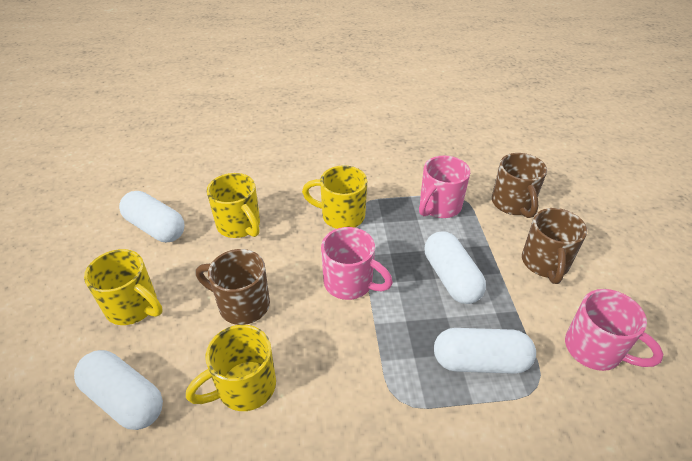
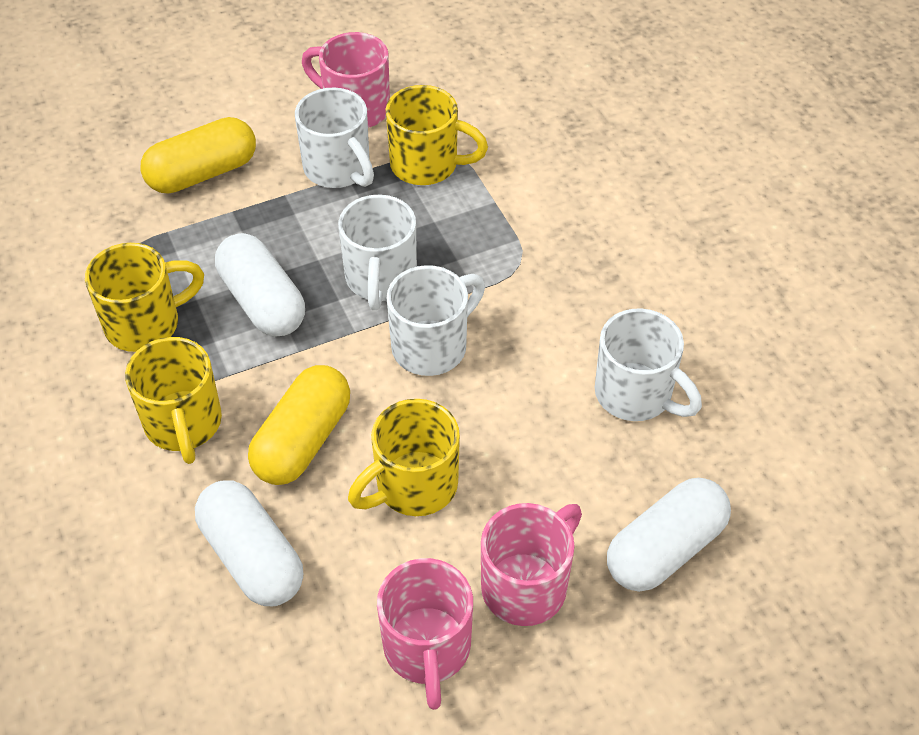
brown mug: 3 -> 0
white capsule: 4 -> 3
white mug: 0 -> 4
yellow capsule: 0 -> 2

